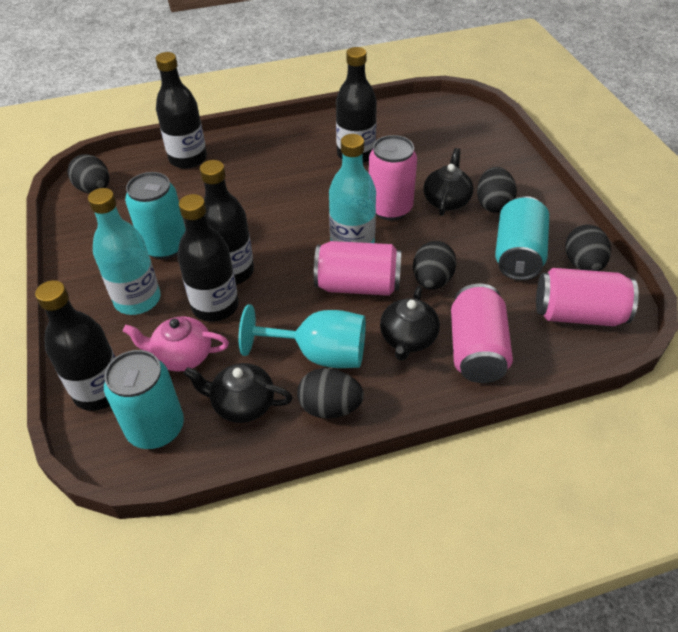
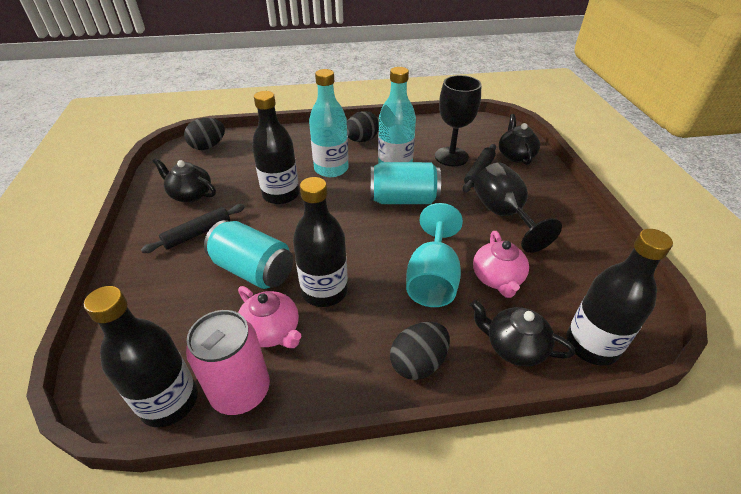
black bottle: 5 -> 4
black egg: 5 -> 3
black goblet: 0 -> 2
black rolling pin: 0 -> 2
pink can: 4 -> 1
pink teapot: 1 -> 2
turquoise can: 3 -> 2

